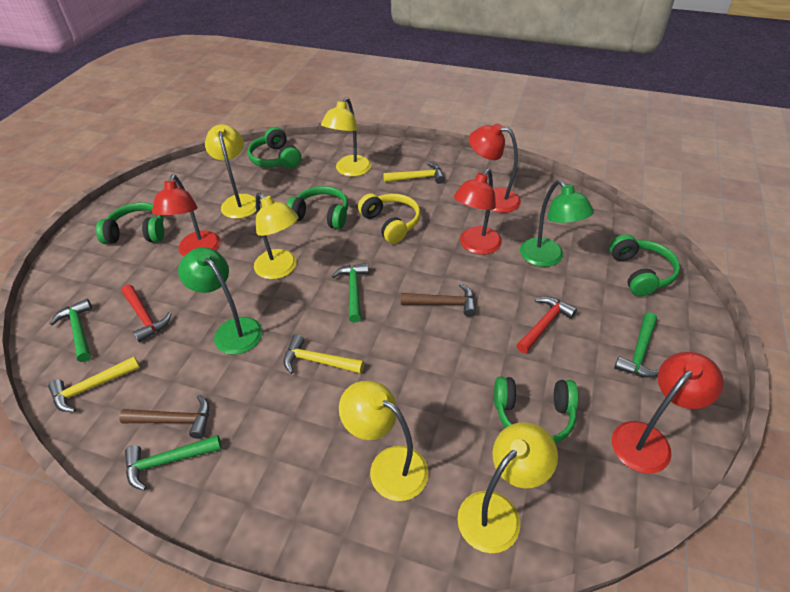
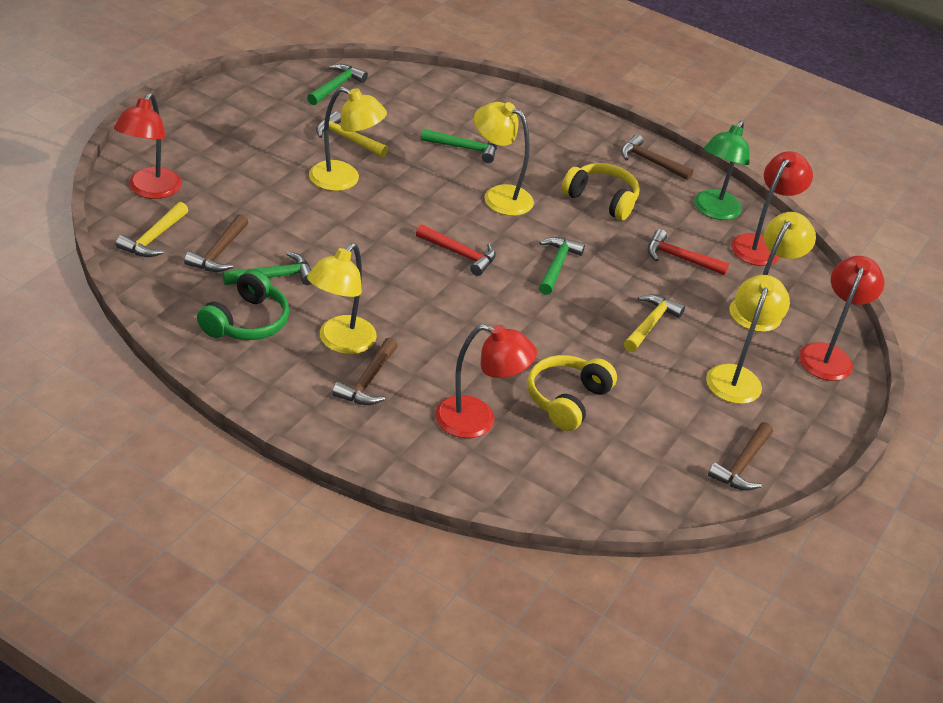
brown hammer: 2 -> 4
green headphones: 5 -> 1
green lamp: 2 -> 1
yellow headphones: 1 -> 2

